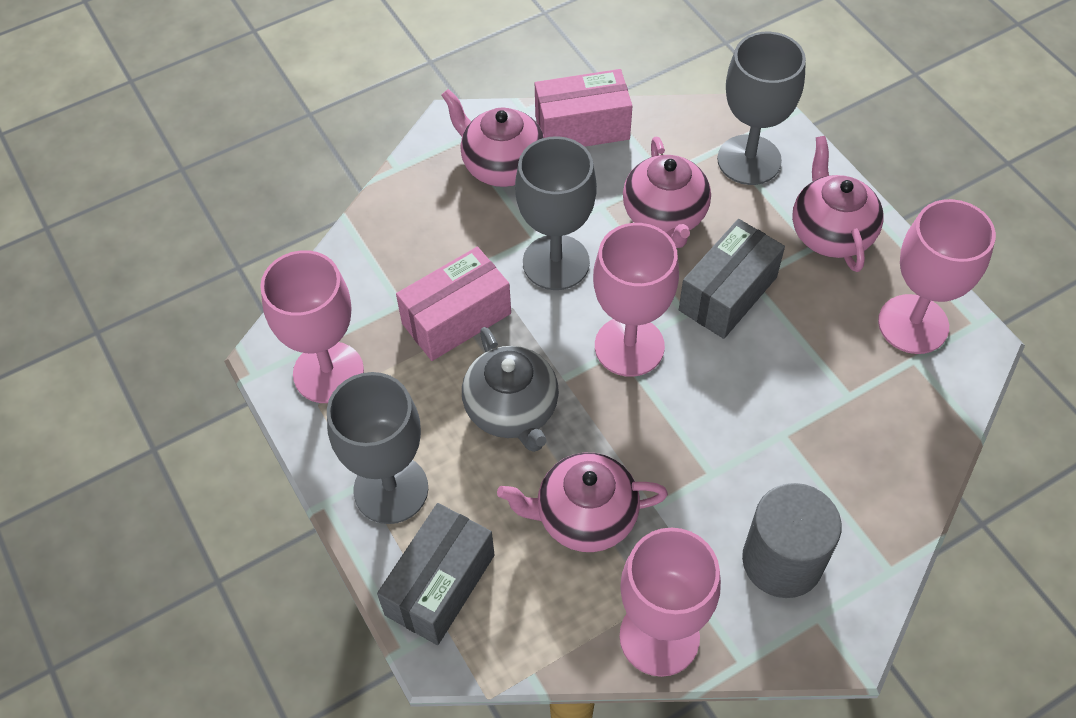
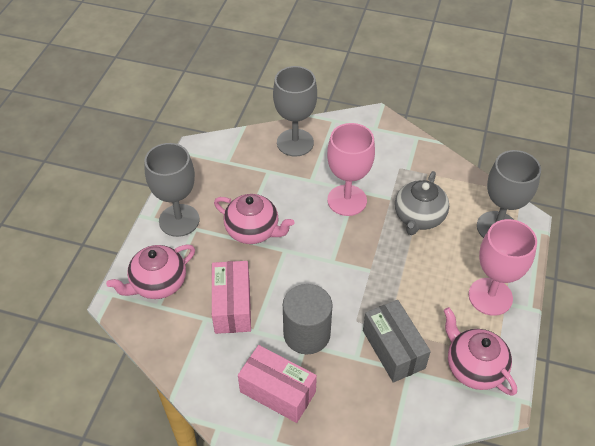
grey box: 2 -> 1
pink goblet: 4 -> 2
pink teapot: 4 -> 3

